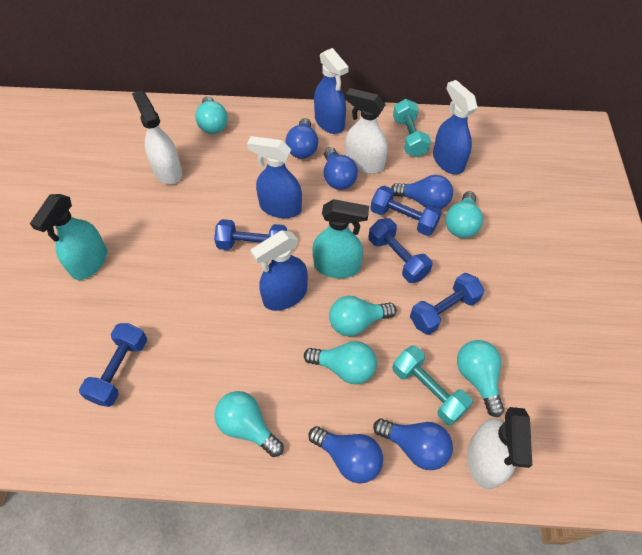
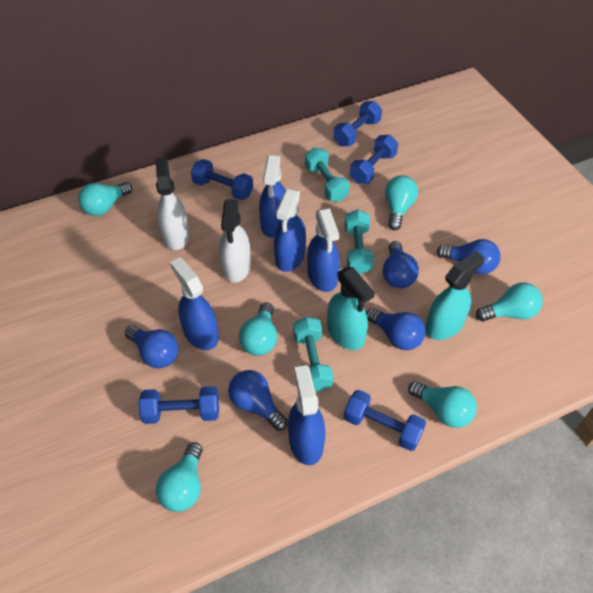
blue spray bottle: 4 -> 5
turquoise dumbbell: 2 -> 3
white spray bottle: 3 -> 2

